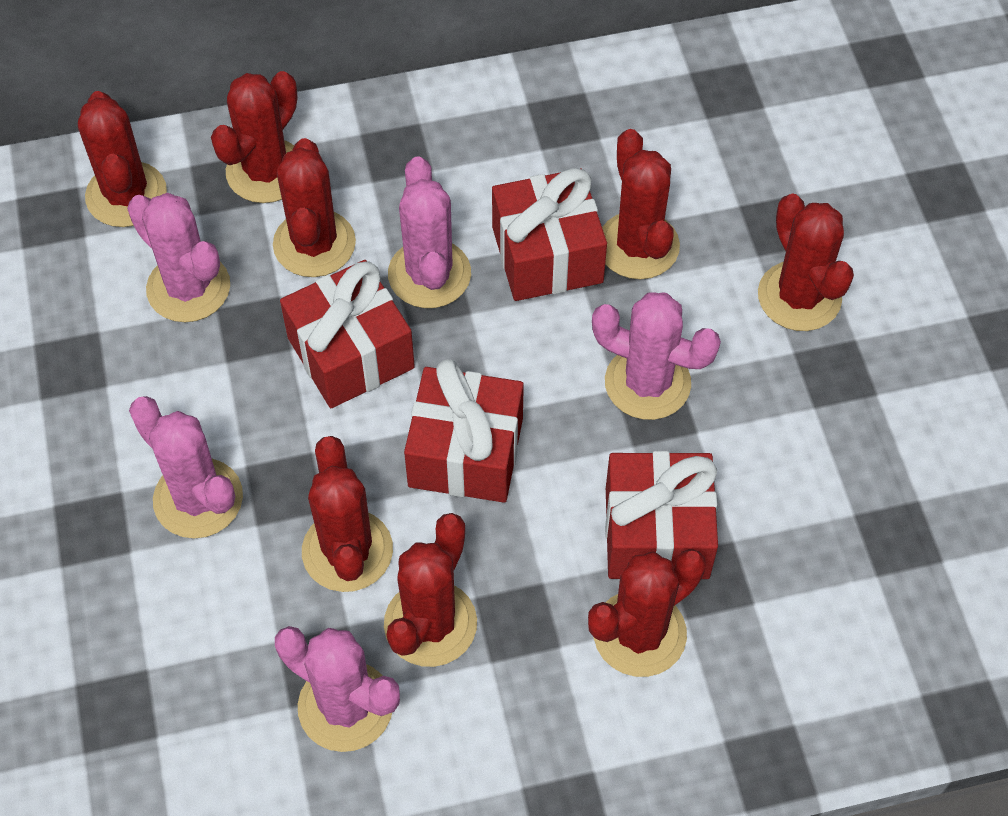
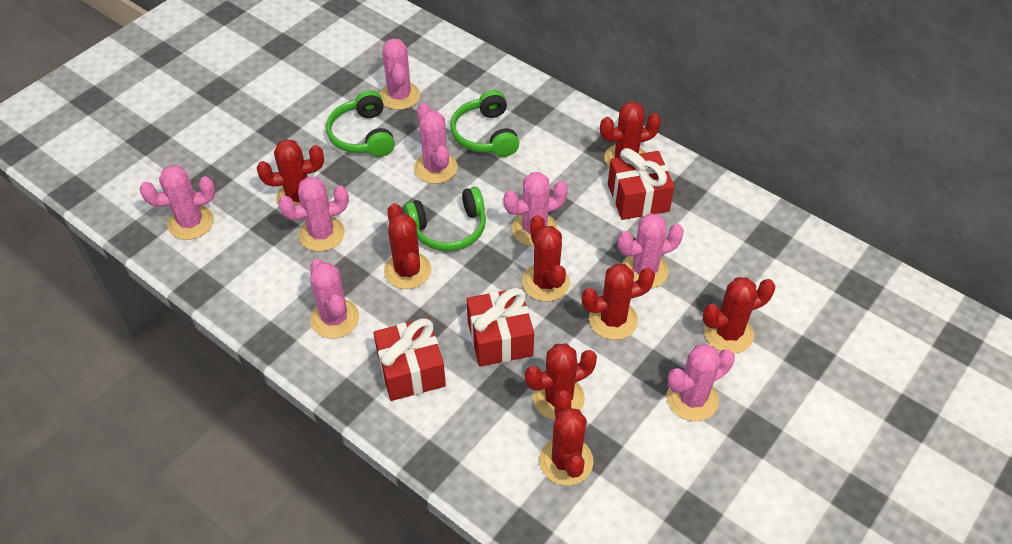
green headphones: 0 -> 3
pink cactus: 5 -> 8
red gift: 4 -> 3

